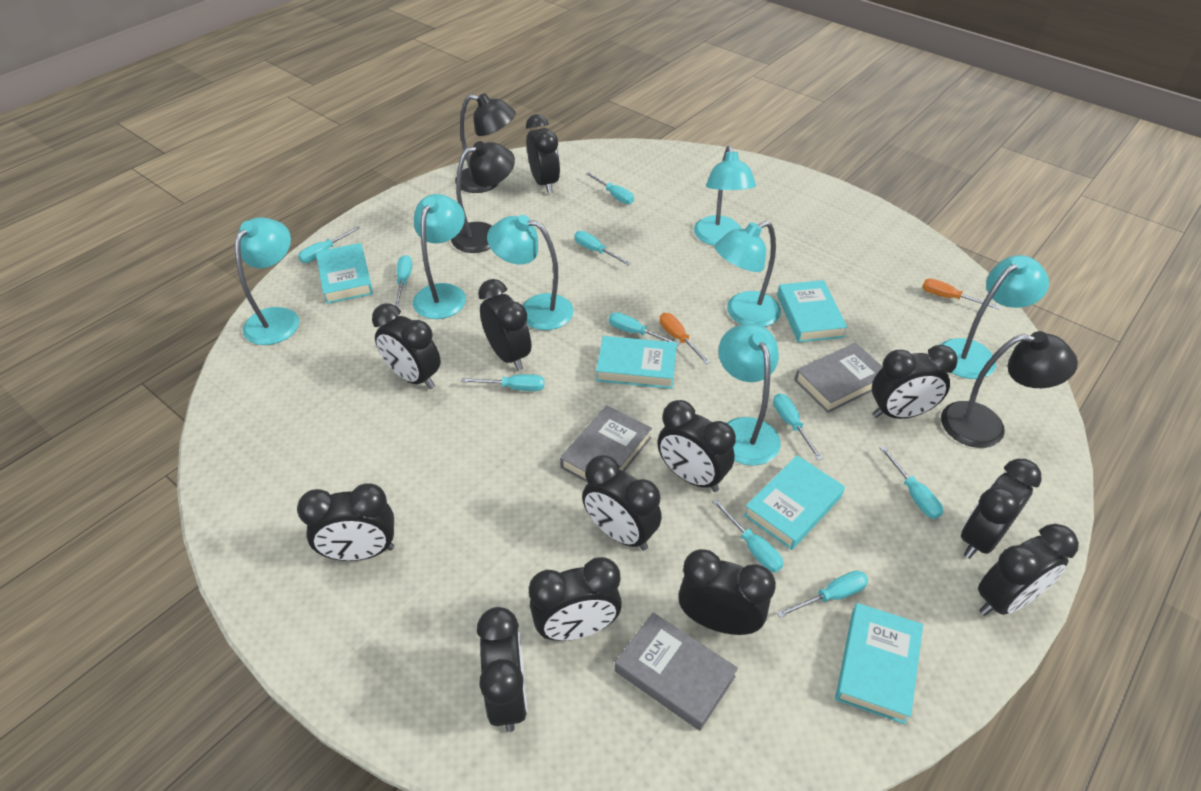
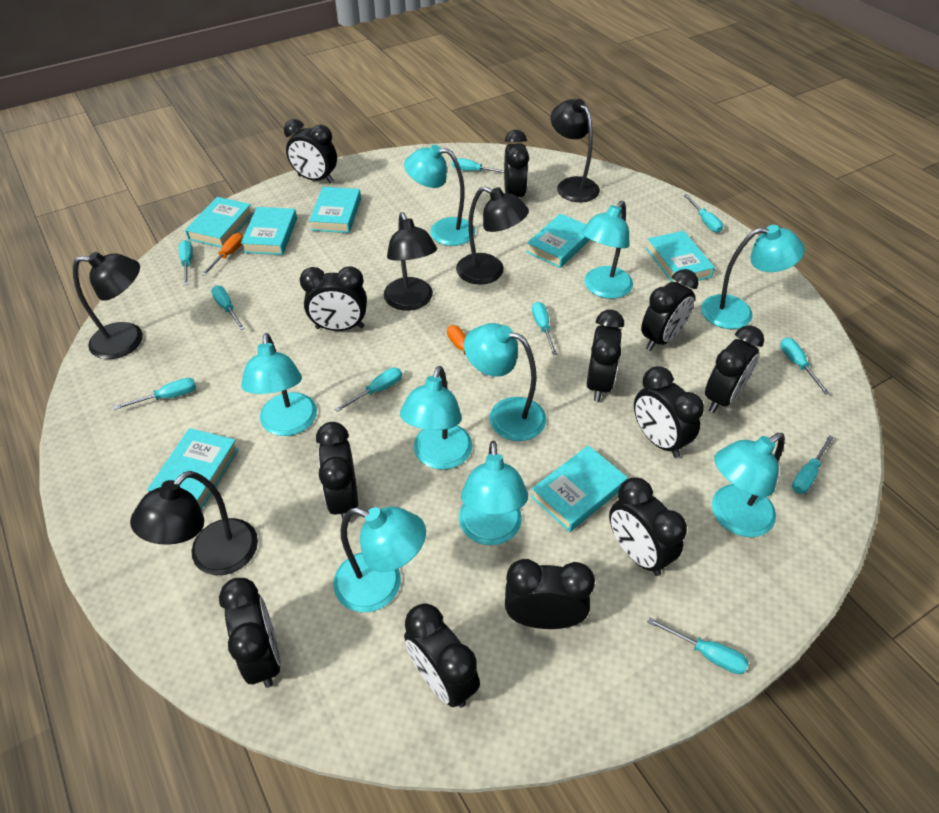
black lamp: 3 -> 5
grey book: 3 -> 0
turquoise book: 5 -> 7
turquoise lamp: 7 -> 9

